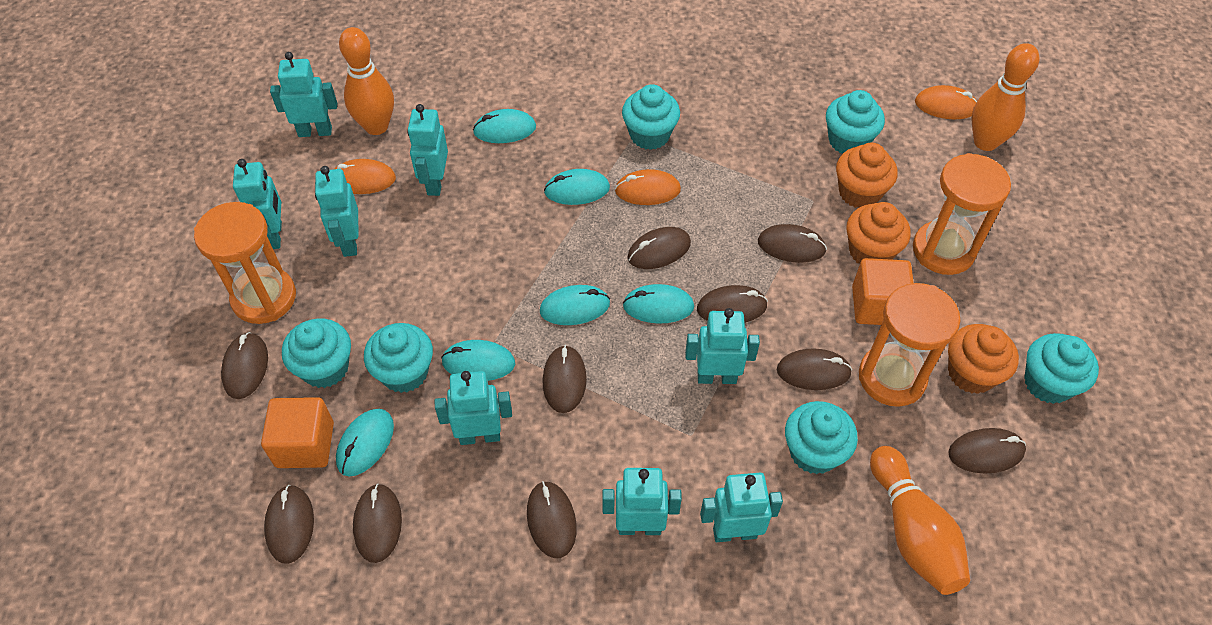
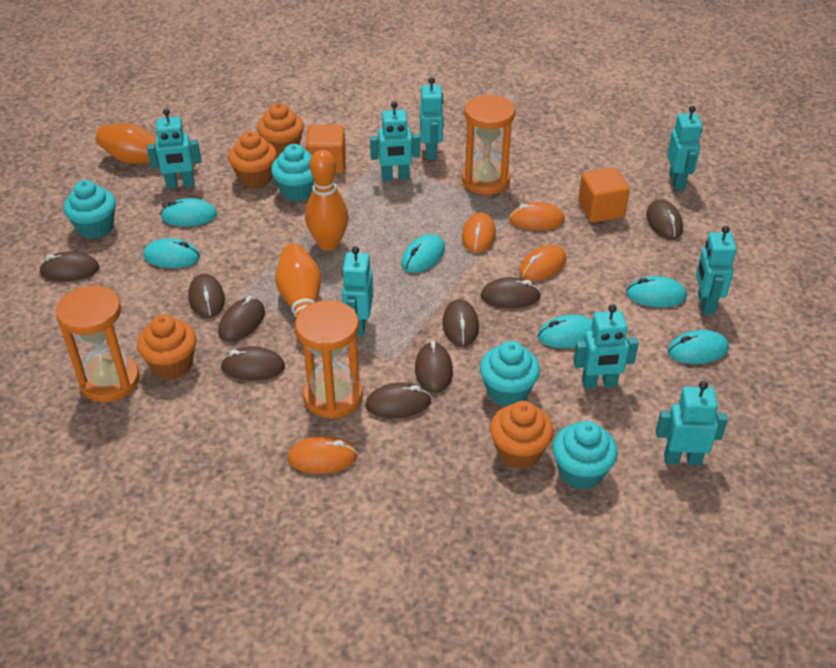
brown mouse: 10 -> 9
orange cupcake: 3 -> 4
orange mouse: 3 -> 4
turquoise cupcake: 6 -> 4

